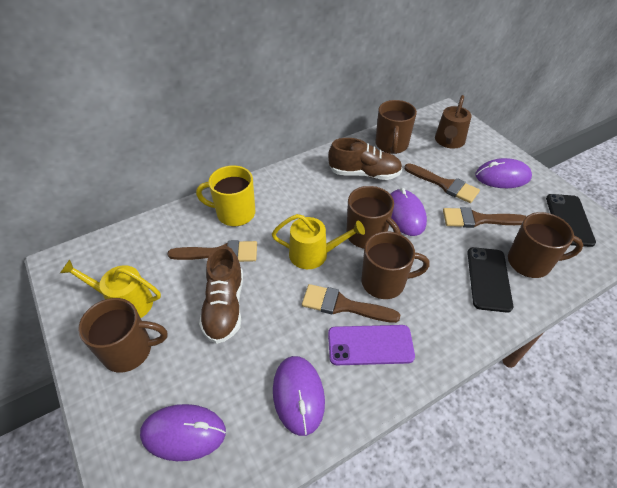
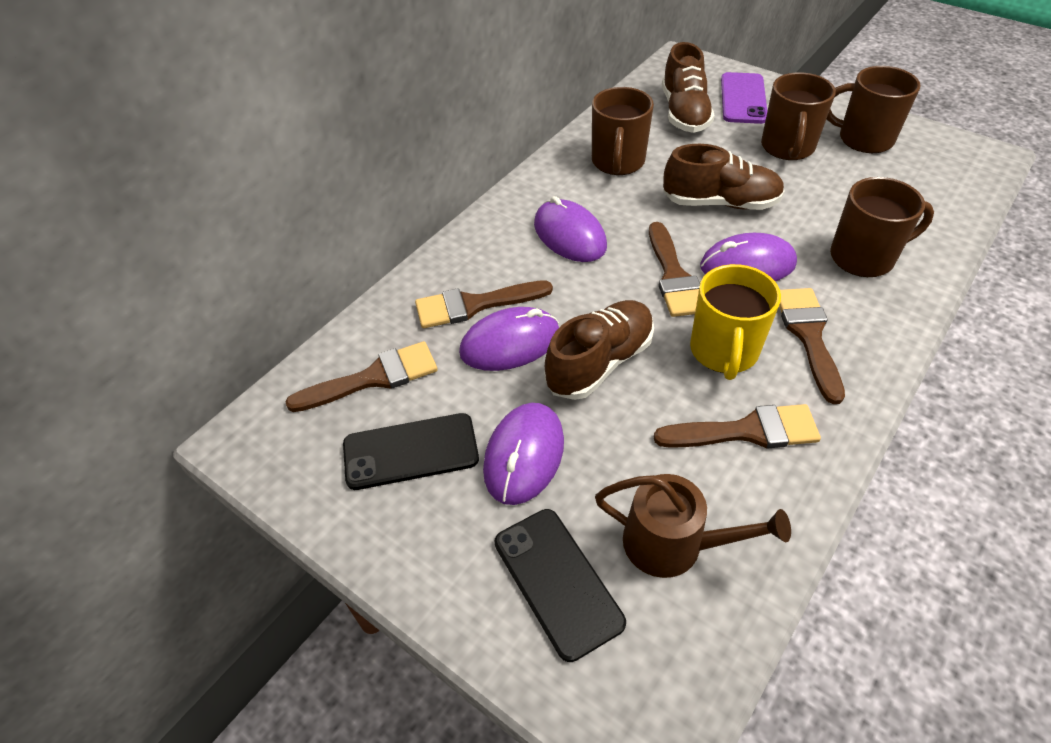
brown brush: 4 -> 5
brown mug: 5 -> 4
brown shoe: 2 -> 3
yellow watering can: 2 -> 0

